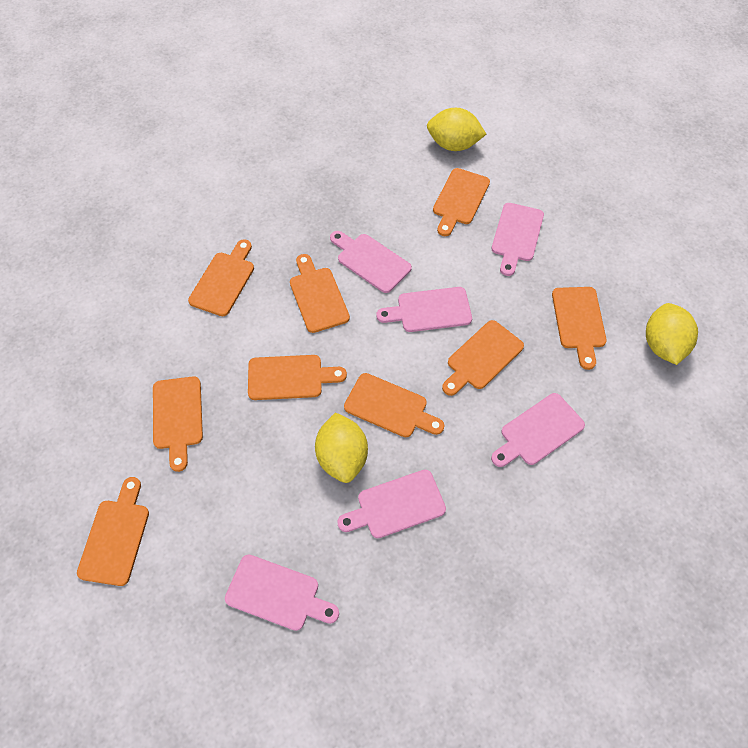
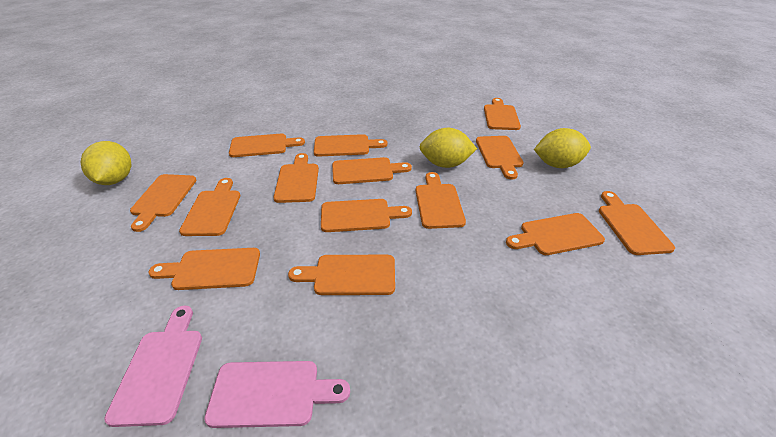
orange cutting board: 9 -> 14
pink cutting board: 6 -> 2

